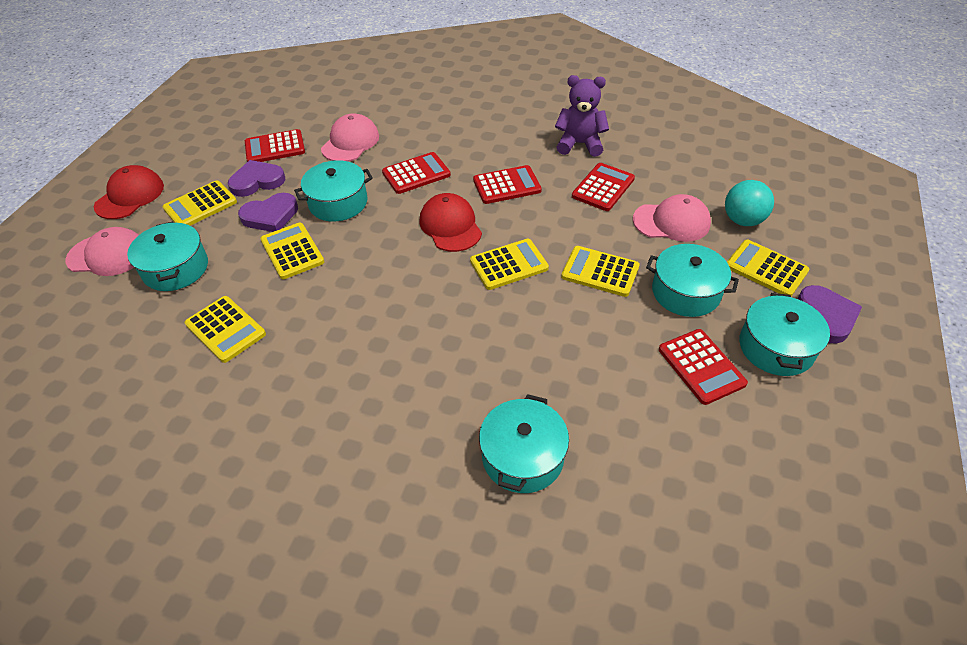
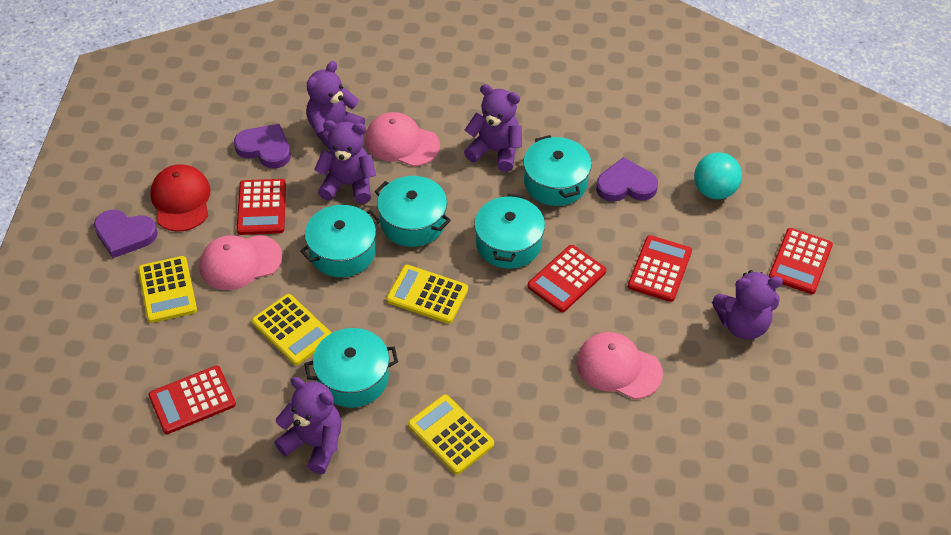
purple teddy bear: 1 -> 5
red cap: 2 -> 1
yellow calculator: 6 -> 4

